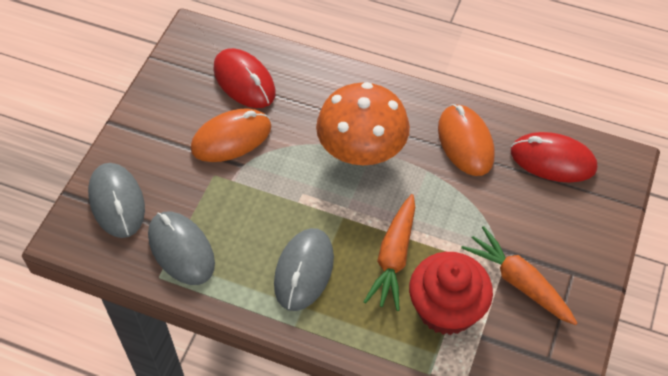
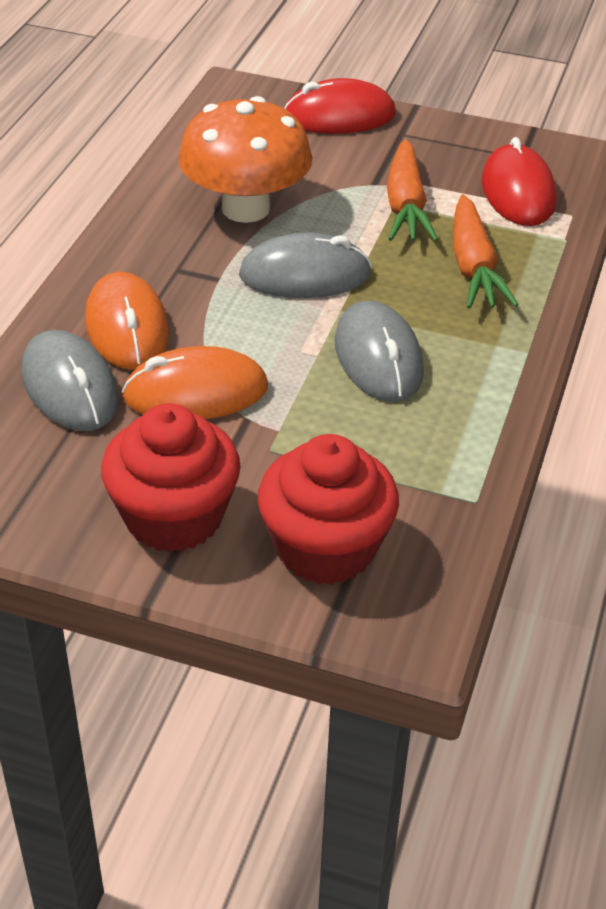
red cupcake: 1 -> 2

